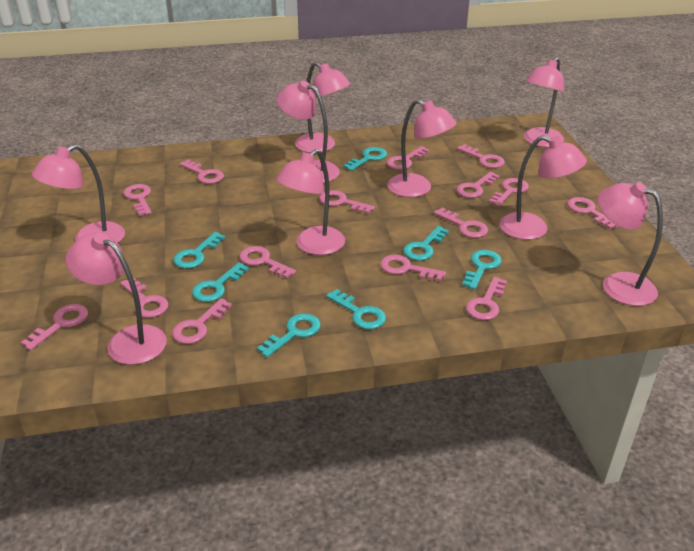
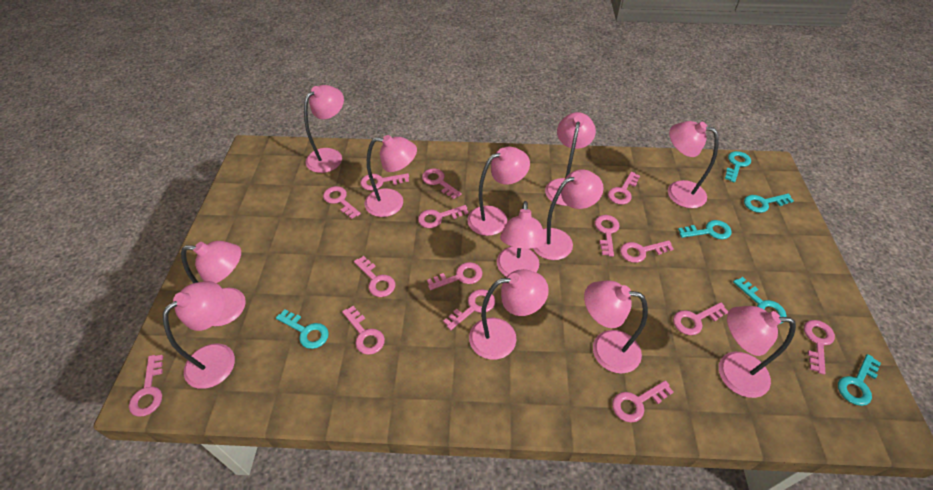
pink lamp: 9 -> 12
turquoise key: 7 -> 6

